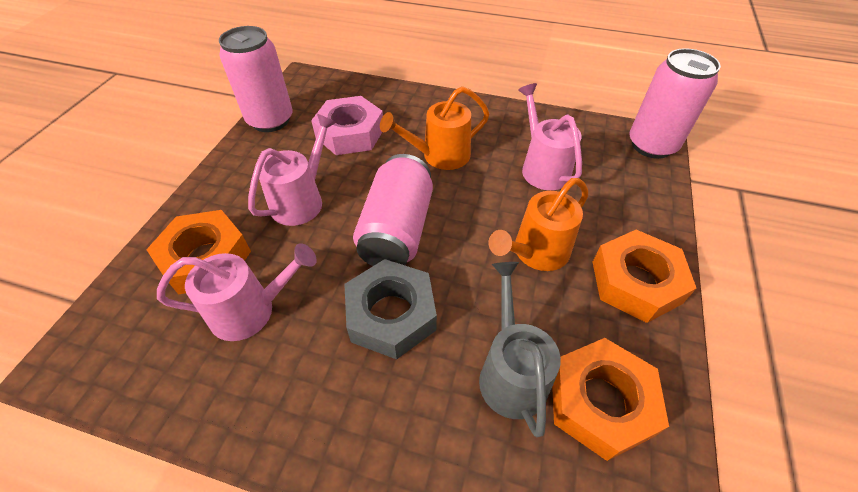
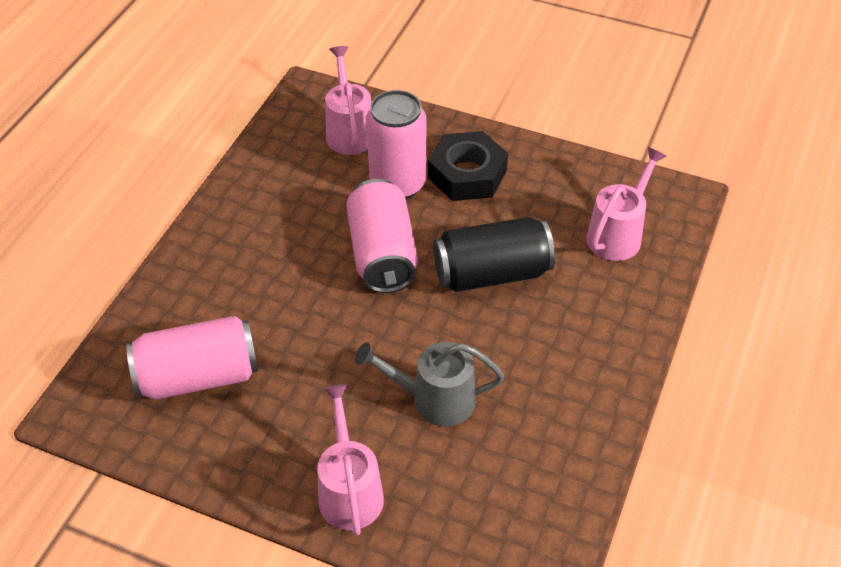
black can: 0 -> 1
black nut: 0 -> 1
grey nut: 1 -> 0
orange nut: 3 -> 0
orange watering can: 2 -> 0
pink nut: 1 -> 0

